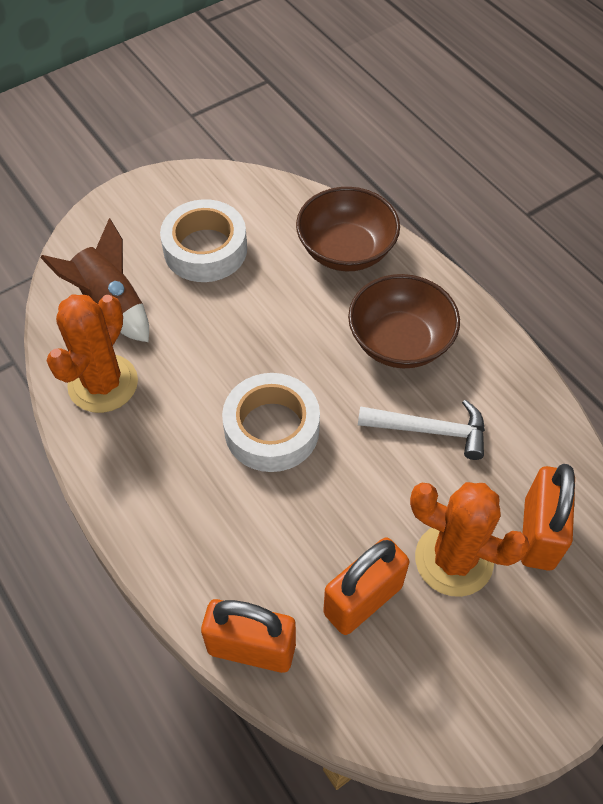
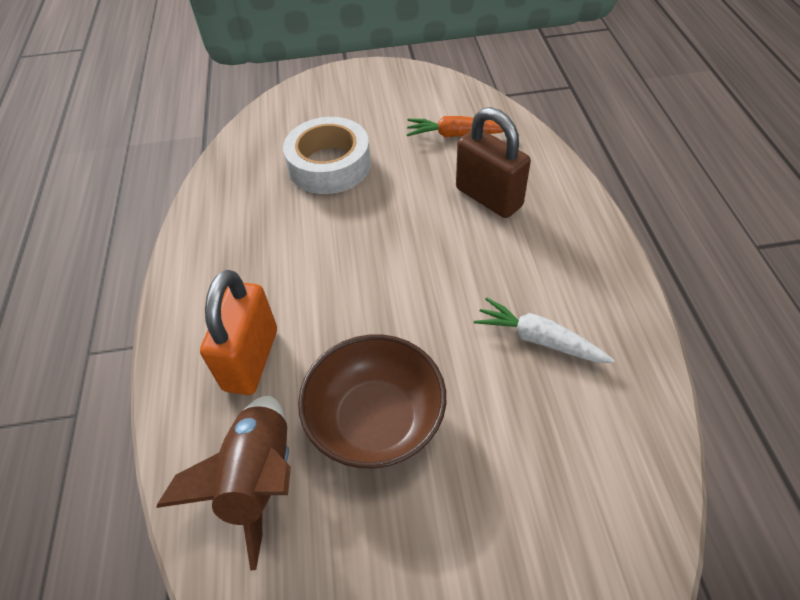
brown bowl: 2 -> 1
brown padlock: 0 -> 1
orange cactus: 2 -> 0
orange carrot: 0 -> 1
orange padlock: 3 -> 1
white carrot: 0 -> 1
white hammer: 1 -> 0
white tape: 2 -> 1

